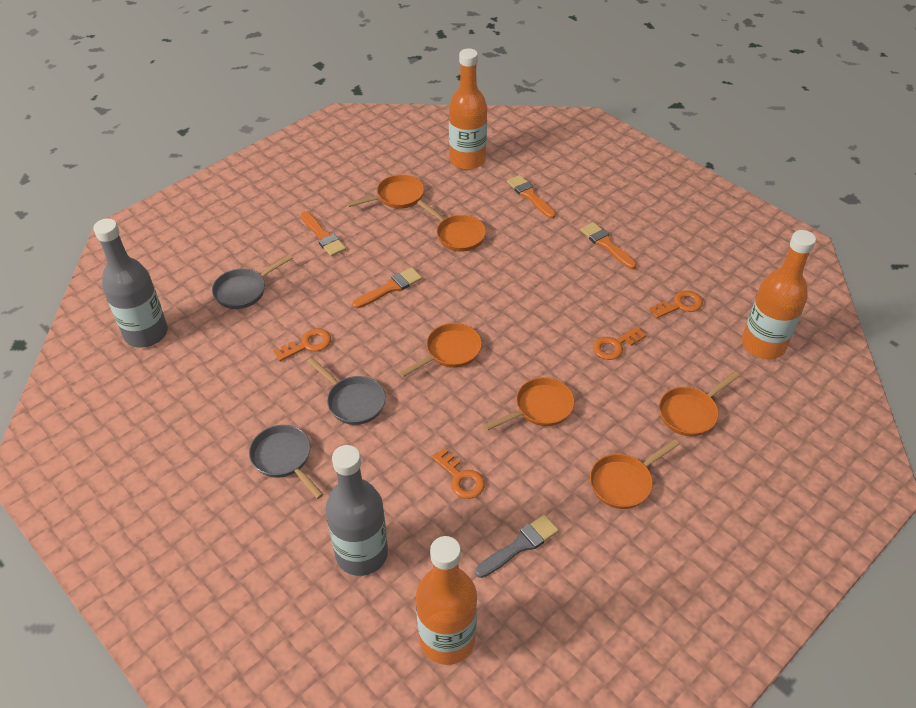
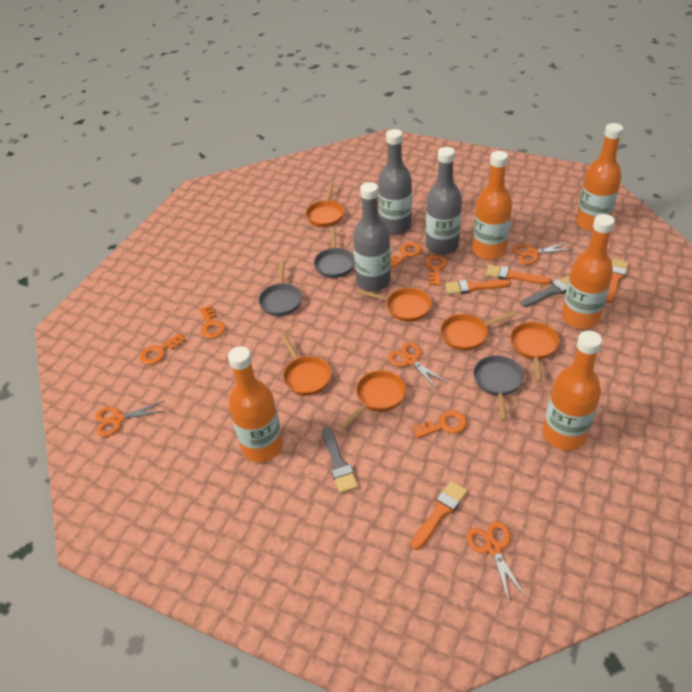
grey bottle: 2 -> 3
grey brush: 1 -> 2
orange bottle: 3 -> 5
orange key: 4 -> 5
orange scissors: 0 -> 4

